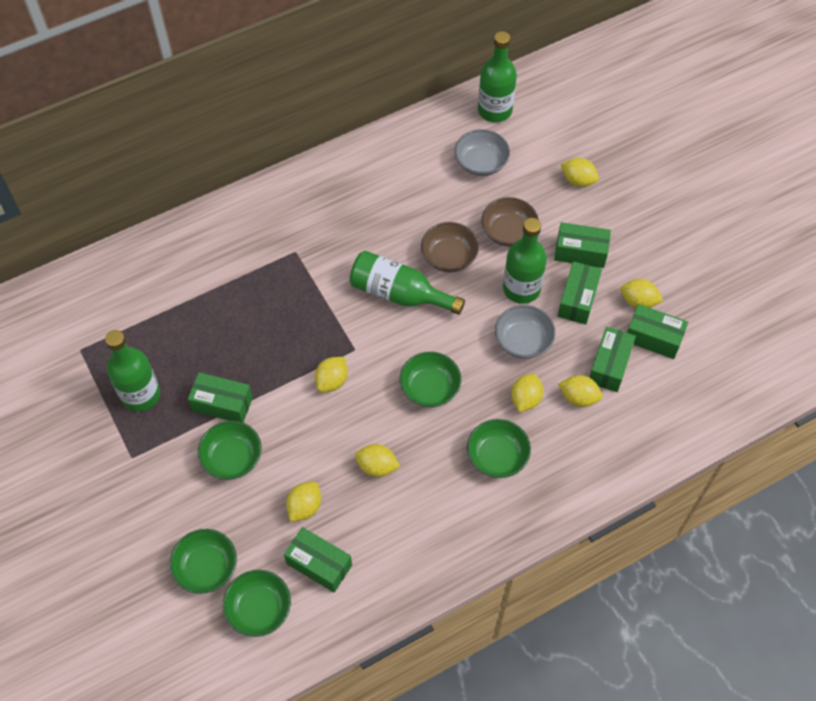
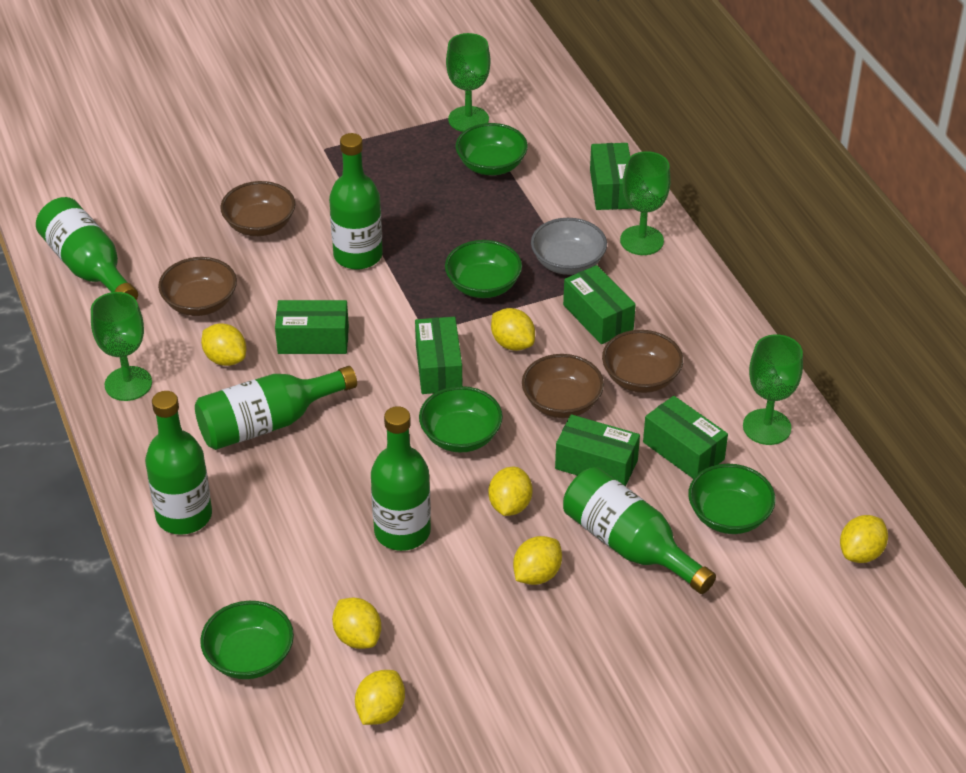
brown bowl: 2 -> 4
green bottle: 4 -> 6
green goblet: 0 -> 4
grey bowl: 2 -> 1

